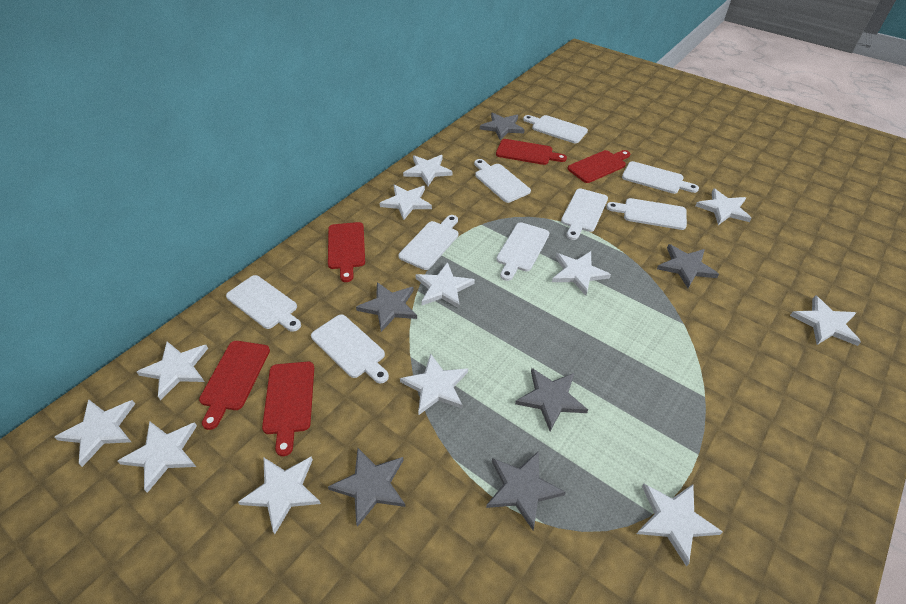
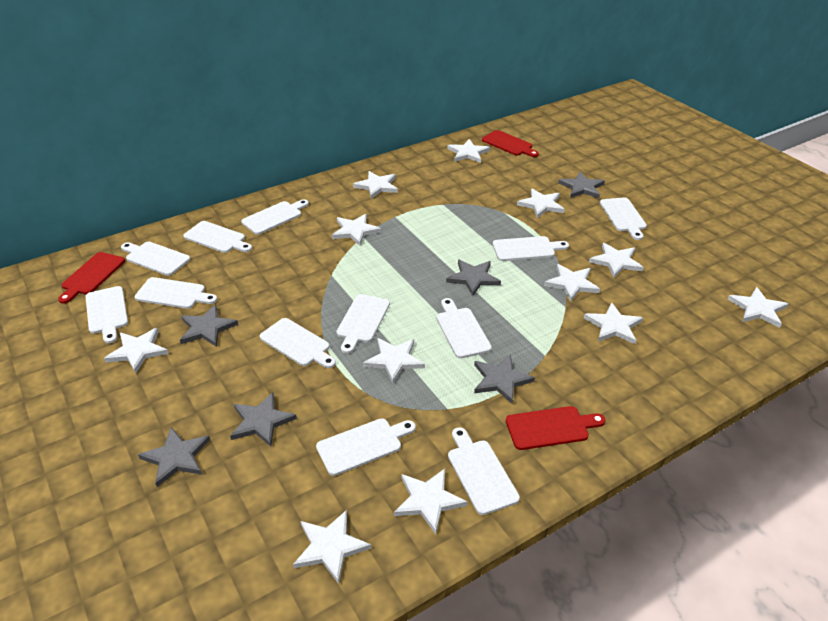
red cutting board: 5 -> 3
white cutting board: 9 -> 12

